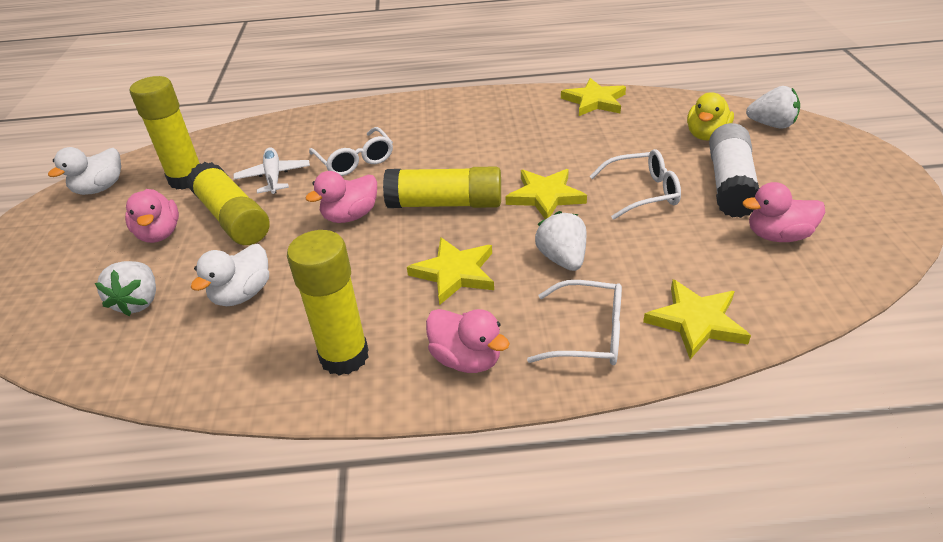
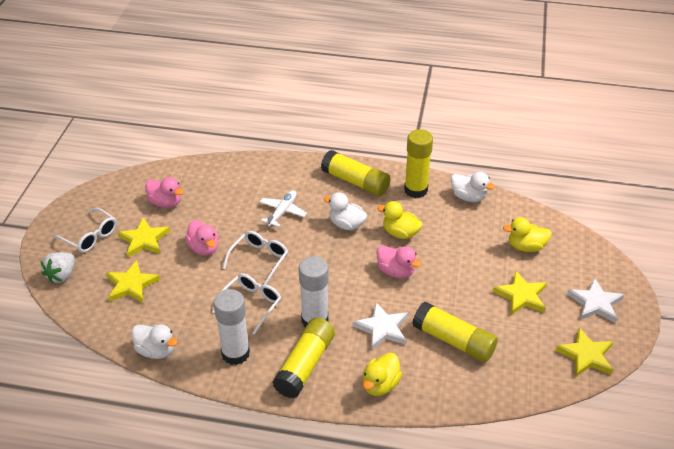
pink duck: 4 -> 3
white duck: 2 -> 3
white glue stick: 1 -> 2
white star: 0 -> 2
white strawberry: 3 -> 1
yellow duck: 1 -> 3

